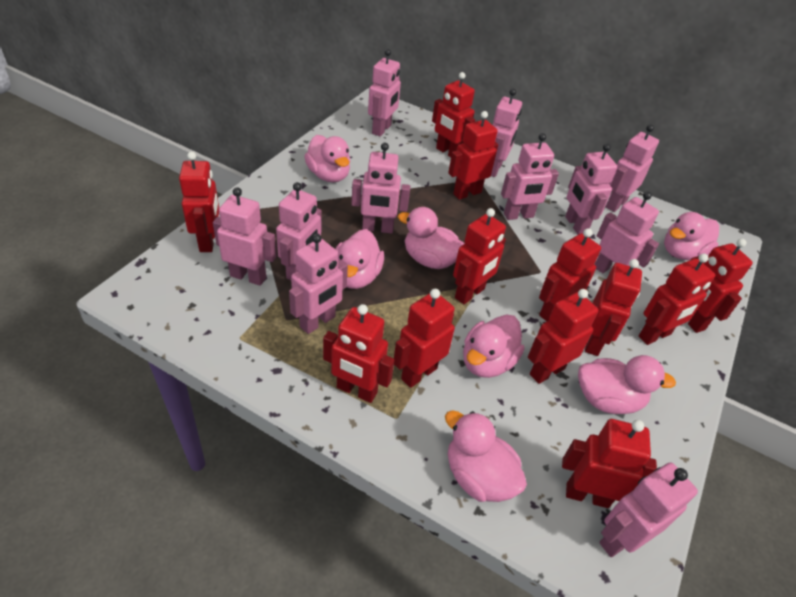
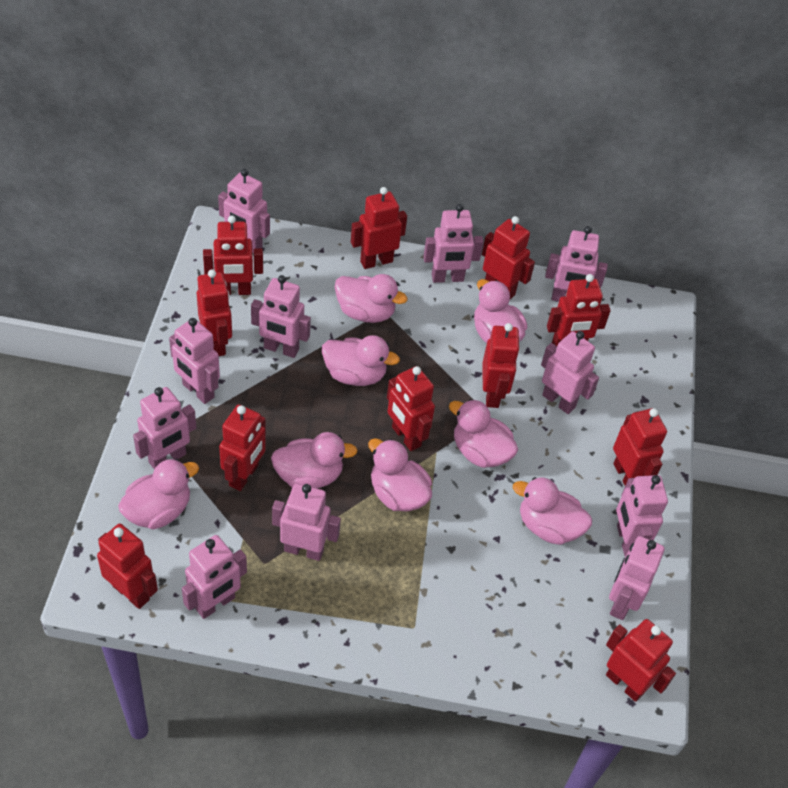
pink duck: 7 -> 8
red robot: 12 -> 11

